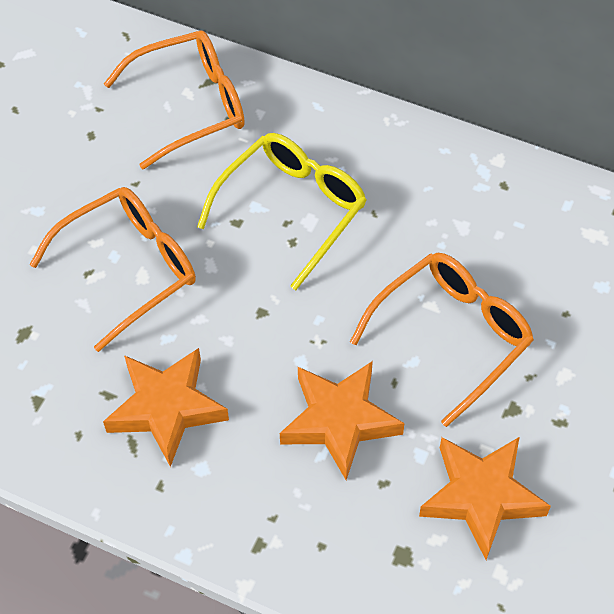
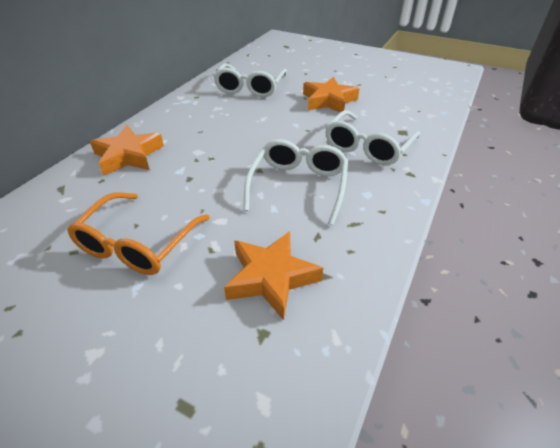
orange glasses: 3 -> 1
white glasses: 0 -> 3
yellow glasses: 1 -> 0

